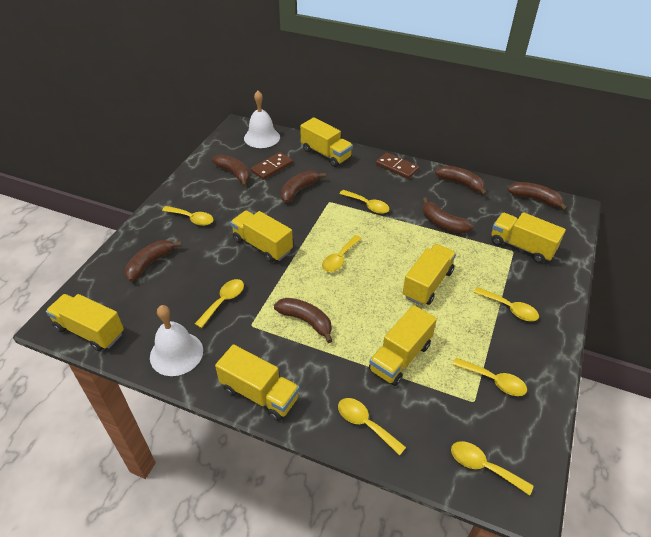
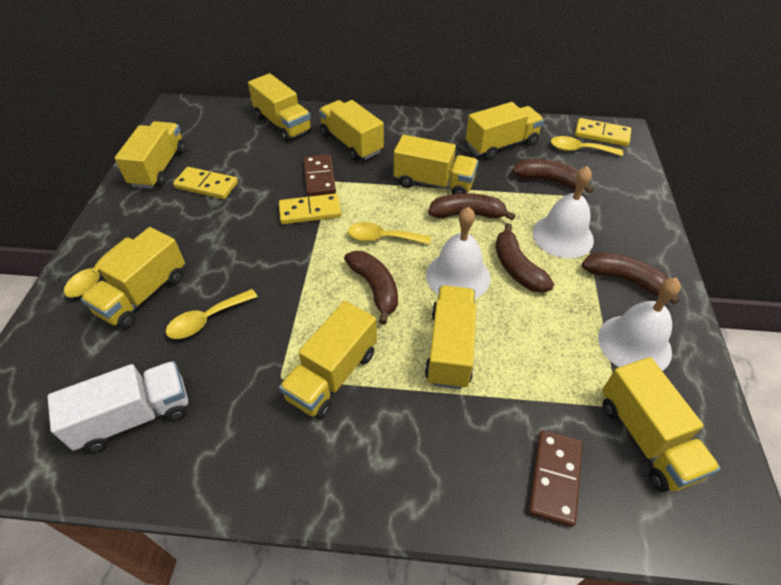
brown banana: 7 -> 5
white bell: 2 -> 3
white truck: 0 -> 1
yellow domino: 0 -> 3
yellow spoon: 8 -> 4
yellow truck: 7 -> 9

